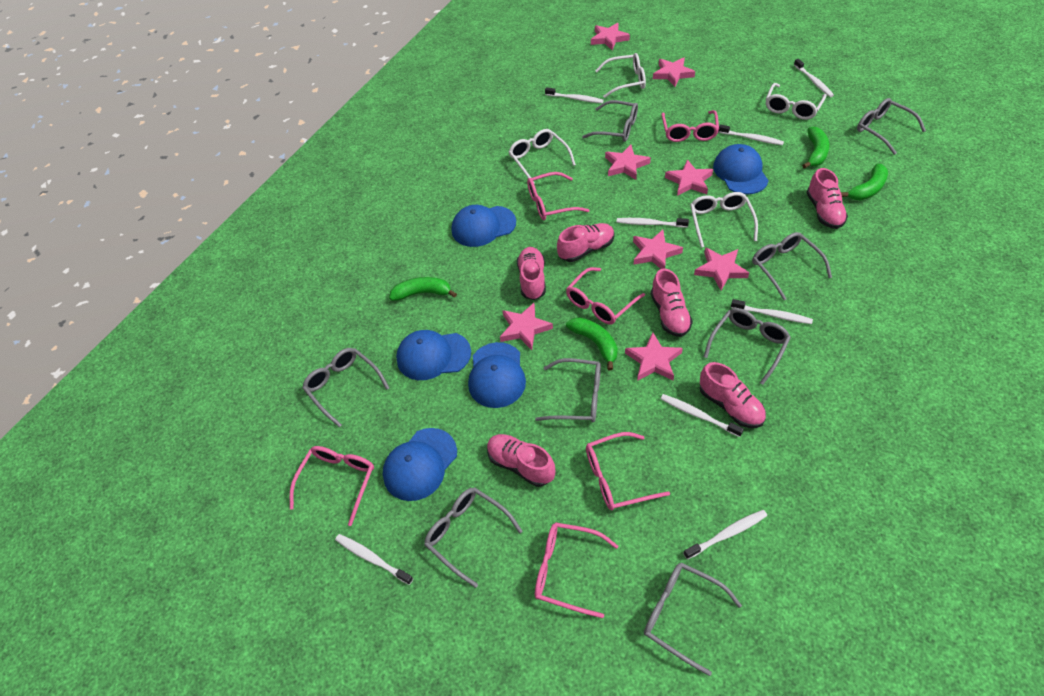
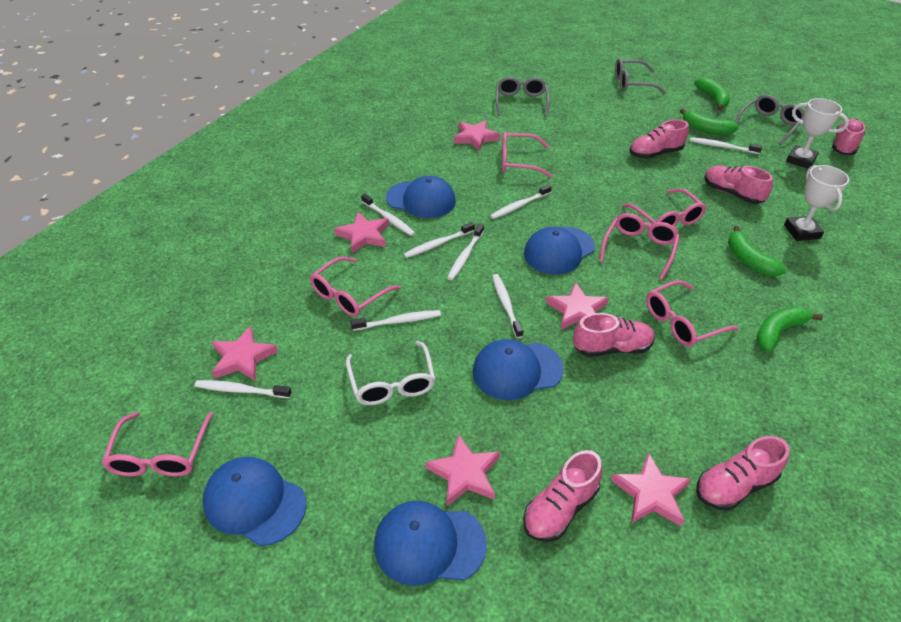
grey glasses: 8 -> 3
pink star: 8 -> 6
white glasses: 4 -> 1
white trophy: 0 -> 2

